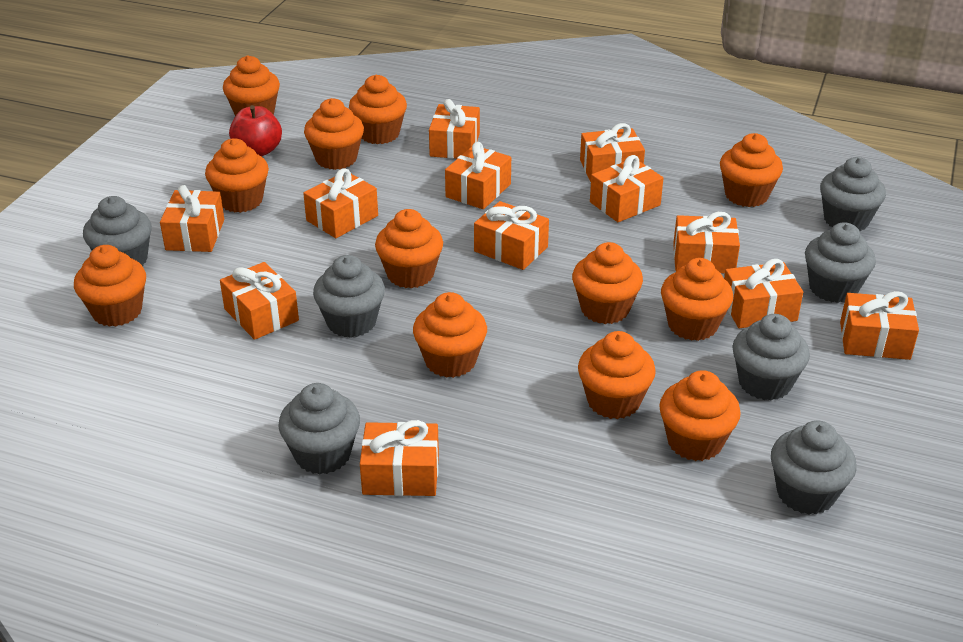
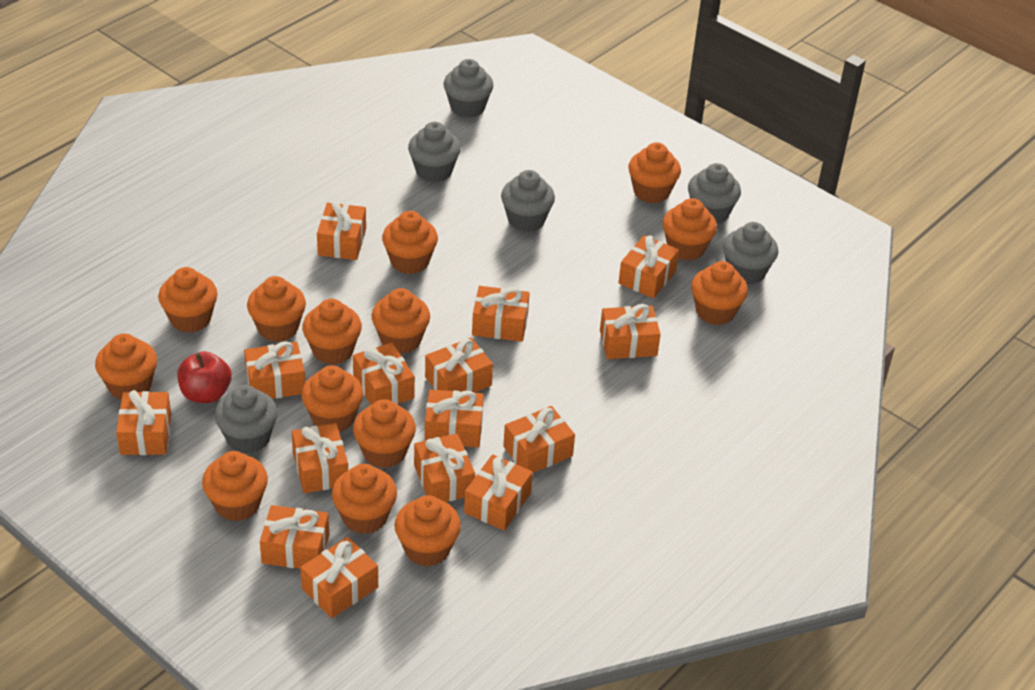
grey cupcake: 7 -> 6
orange cupcake: 12 -> 14
orange gift: 12 -> 15

